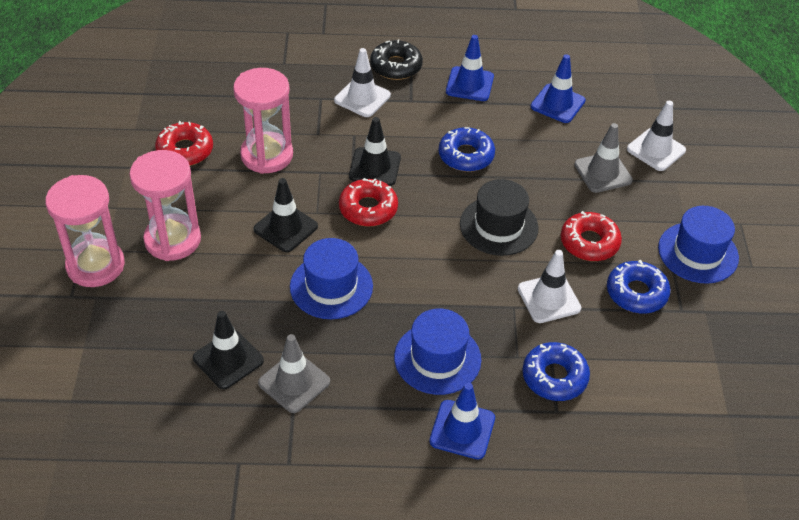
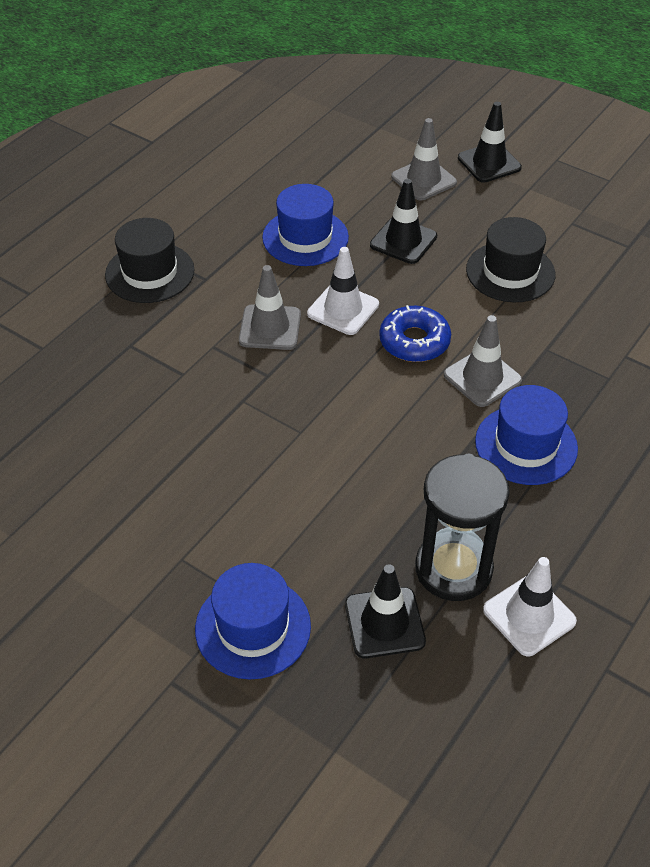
black donut: 1 -> 0
black hat: 1 -> 2
black hourglass: 0 -> 1
blue donut: 3 -> 1
blue traffic cone: 3 -> 0
grey traffic cone: 2 -> 3
pink hourglass: 3 -> 0
red donut: 3 -> 0
white traffic cone: 3 -> 2

